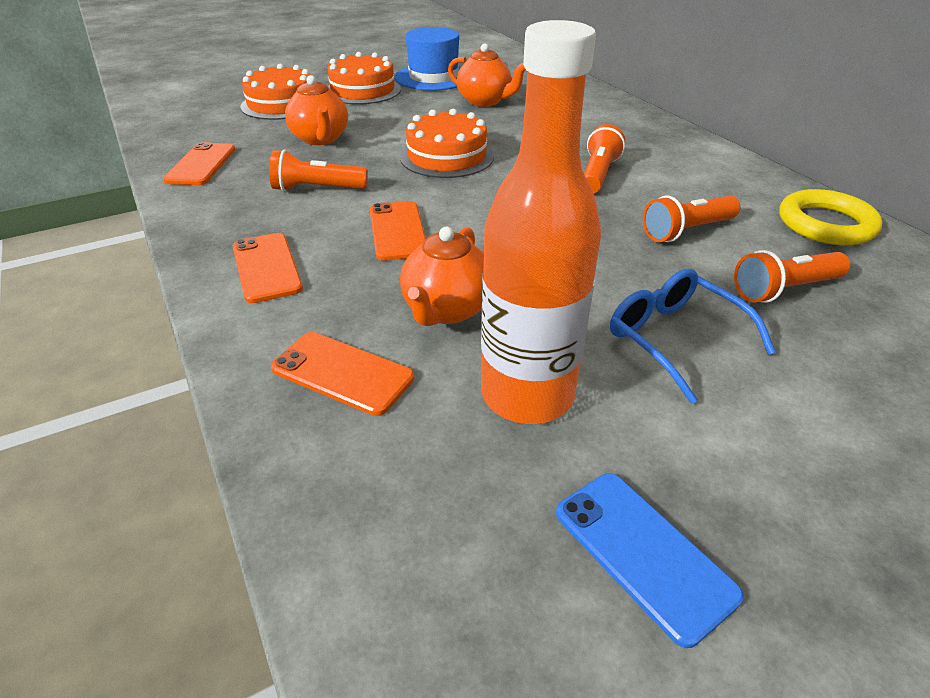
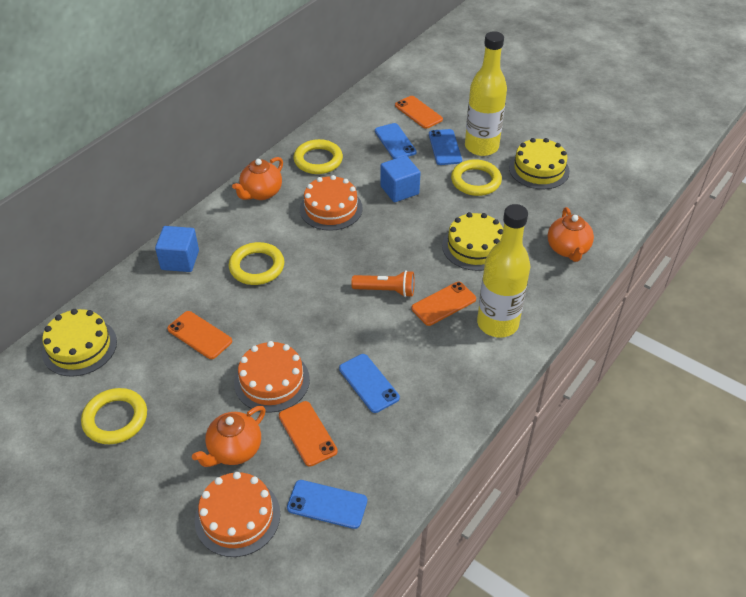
blue cube: 0 -> 2
blue glasses: 1 -> 0
blue hat: 1 -> 0
blue phone: 1 -> 4
orange bottle: 1 -> 0
orange flashlight: 4 -> 1
yellow bottle: 0 -> 2
yellow cake: 0 -> 3
yellow ring: 1 -> 4

